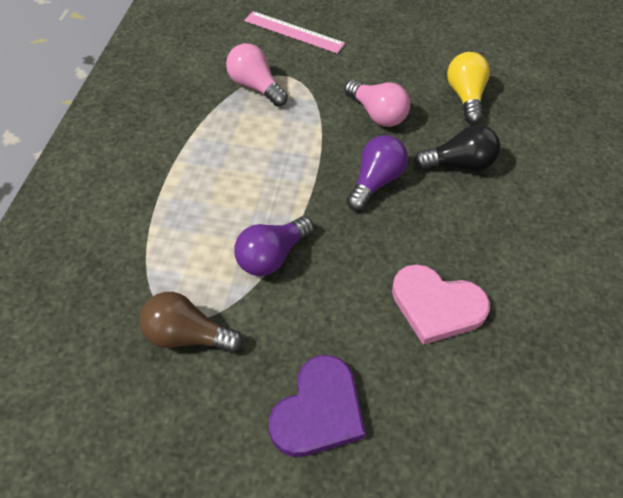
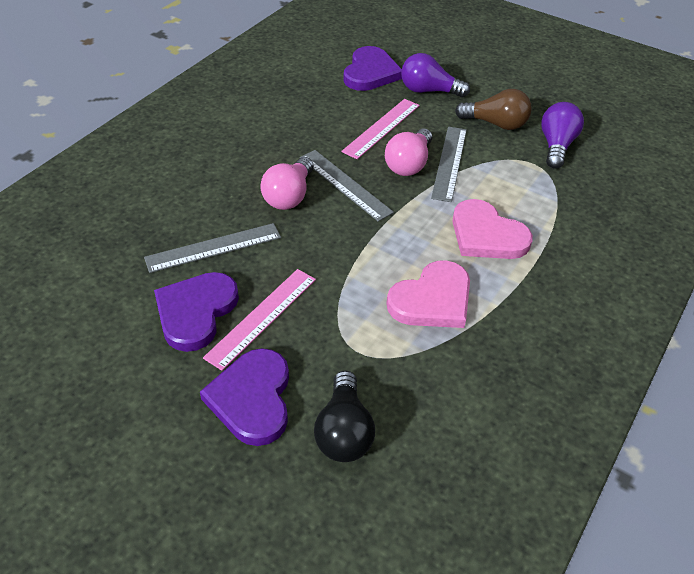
grey ruler: 0 -> 3
pink heart: 1 -> 2
pink ruler: 1 -> 2
purple heart: 1 -> 3
yellow light bulb: 1 -> 0

